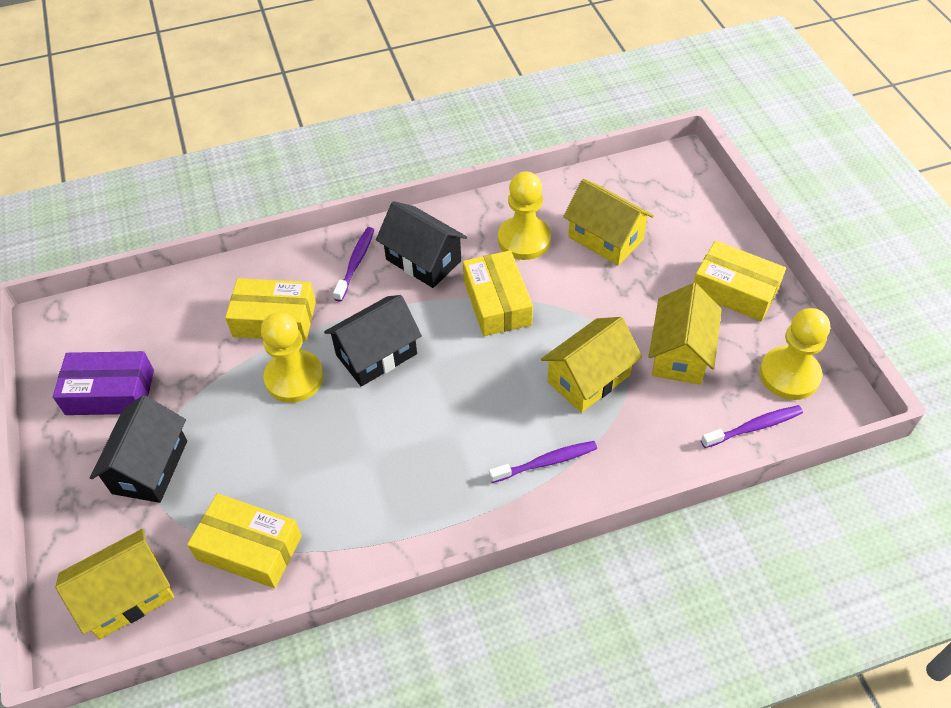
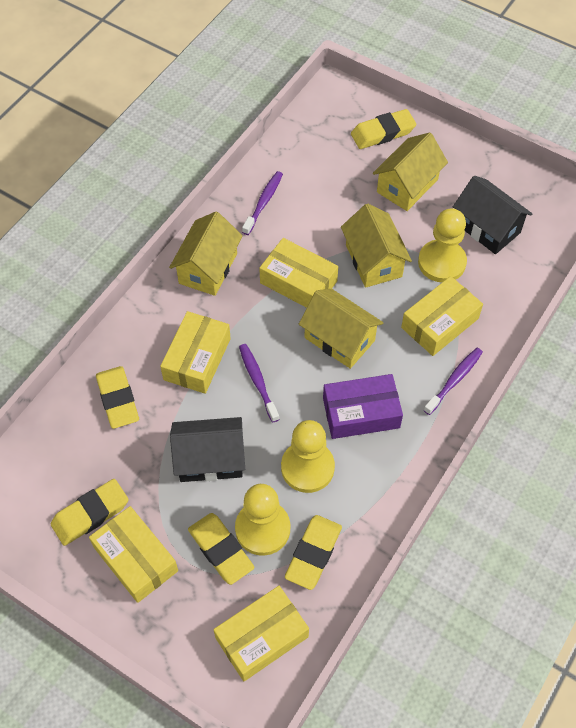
black house: 3 -> 2
yellow box: 4 -> 5
yellow eraser: 0 -> 5

